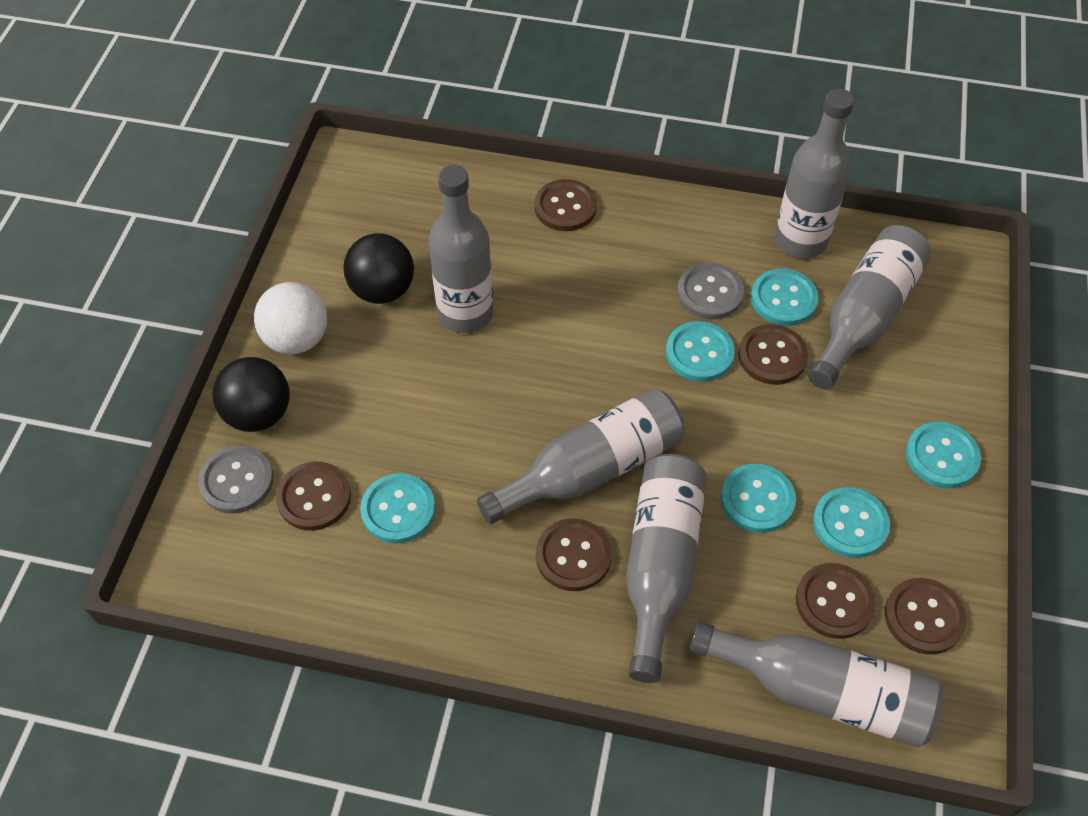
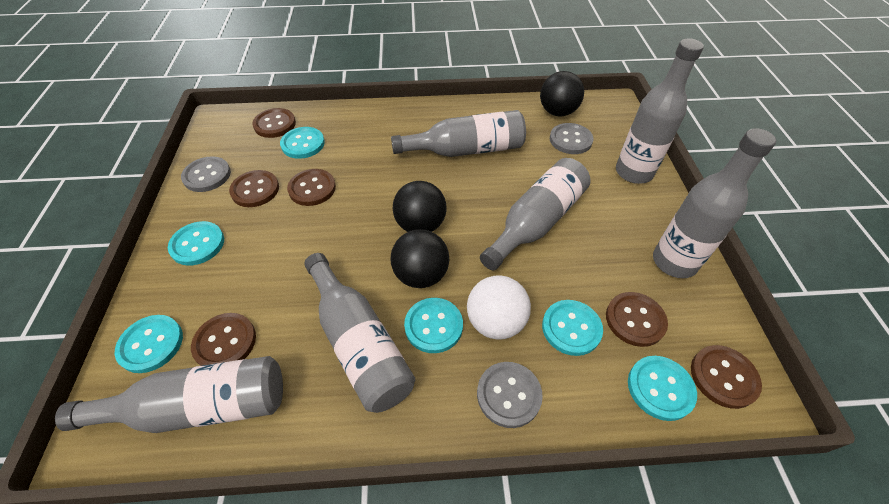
black ball: 2 -> 3
grey button: 2 -> 3

